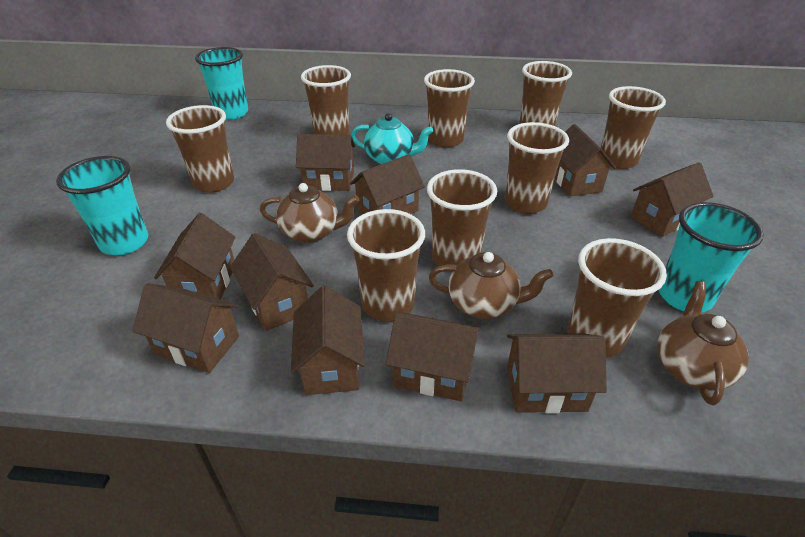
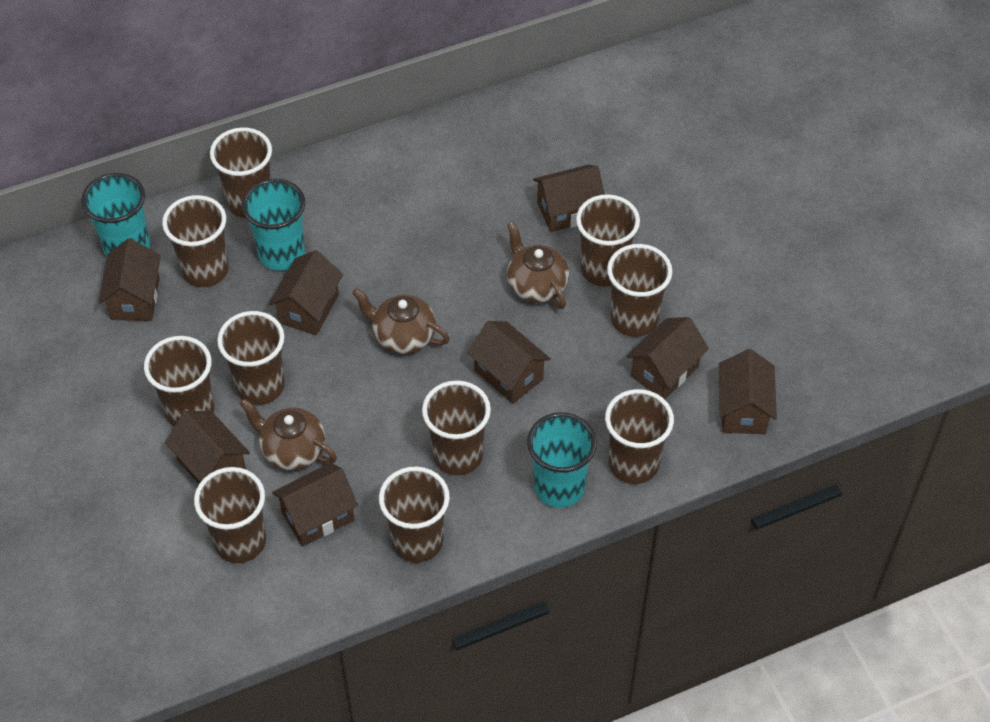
brown cup: 9 -> 10
brown house: 10 -> 8
turquoise teapot: 1 -> 0

